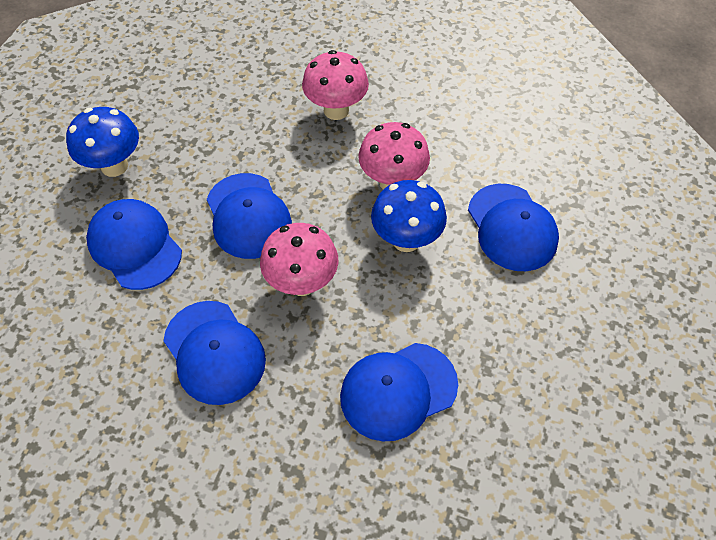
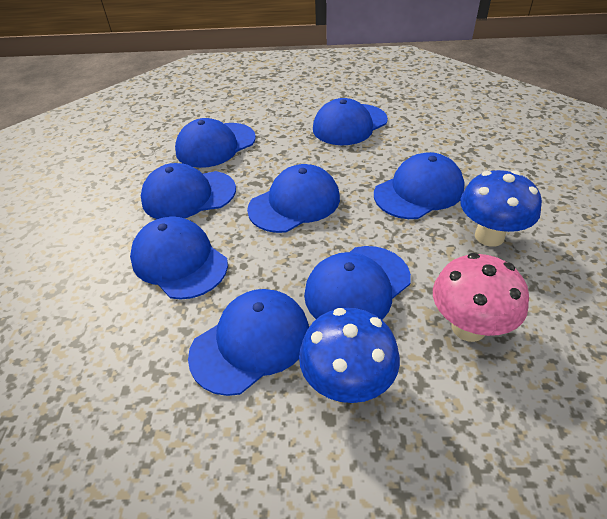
blue cap: 5 -> 8
pink mushroom: 3 -> 1

